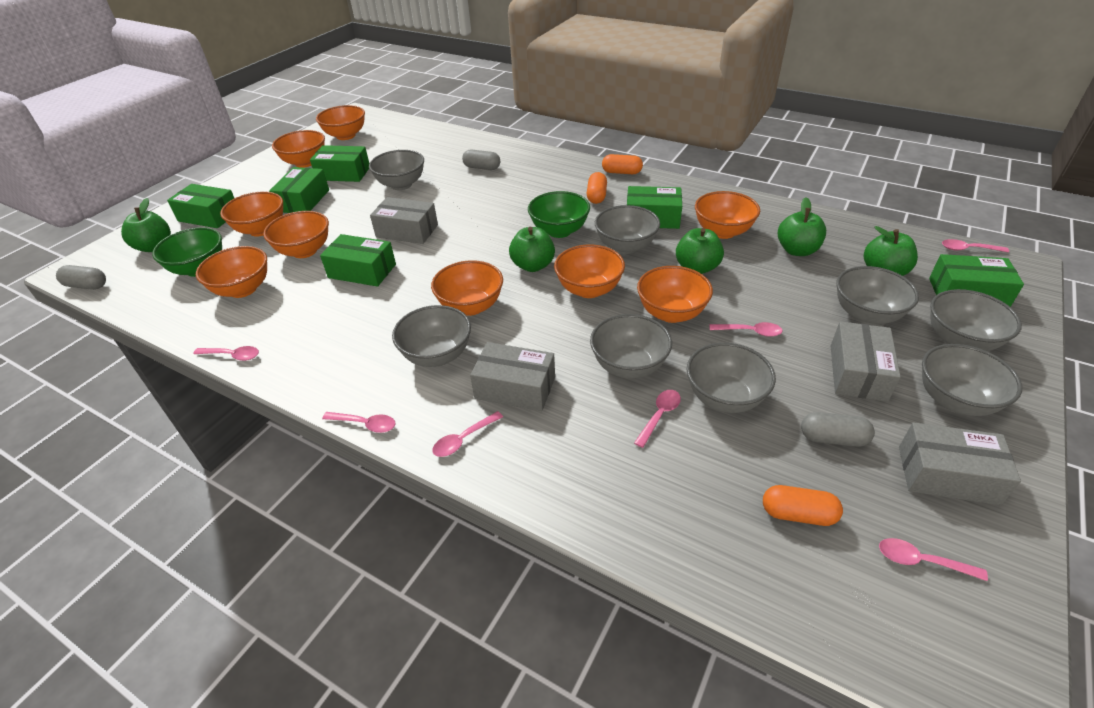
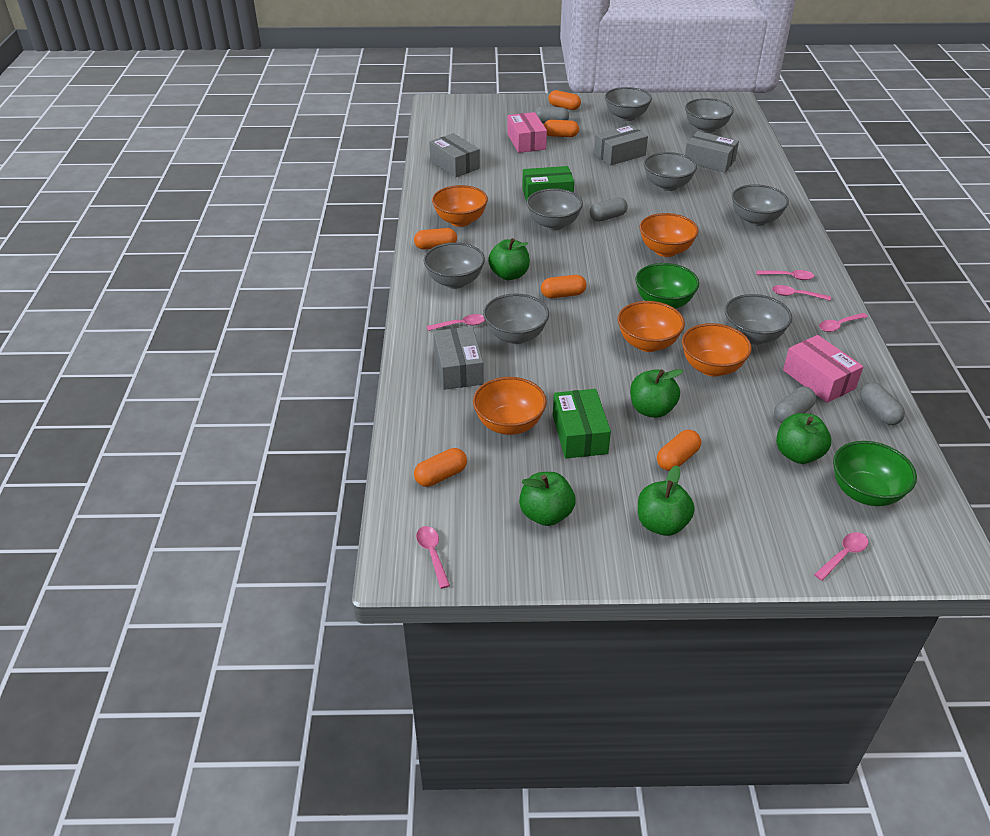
green box: 6 -> 2
grey capsule: 3 -> 4
orange bowl: 9 -> 5
orange capsule: 3 -> 6
pink box: 0 -> 2
pink spoon: 7 -> 6

